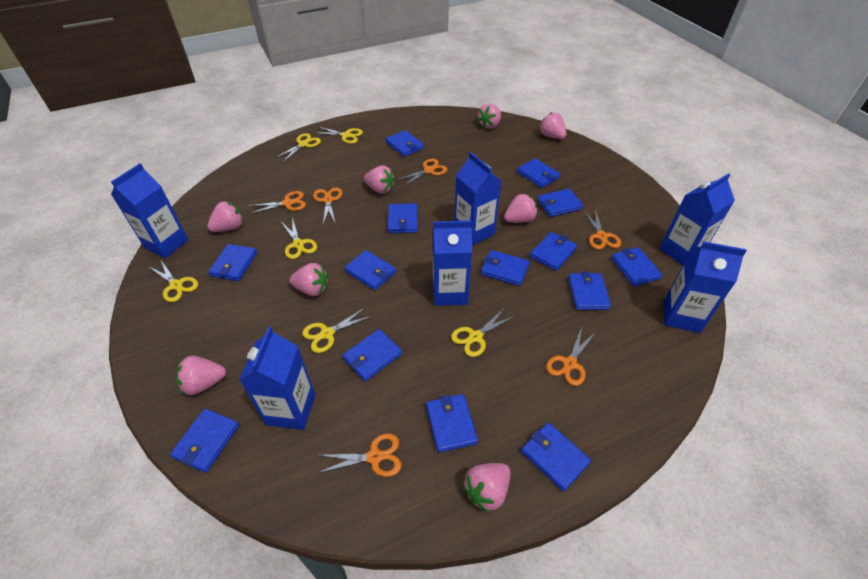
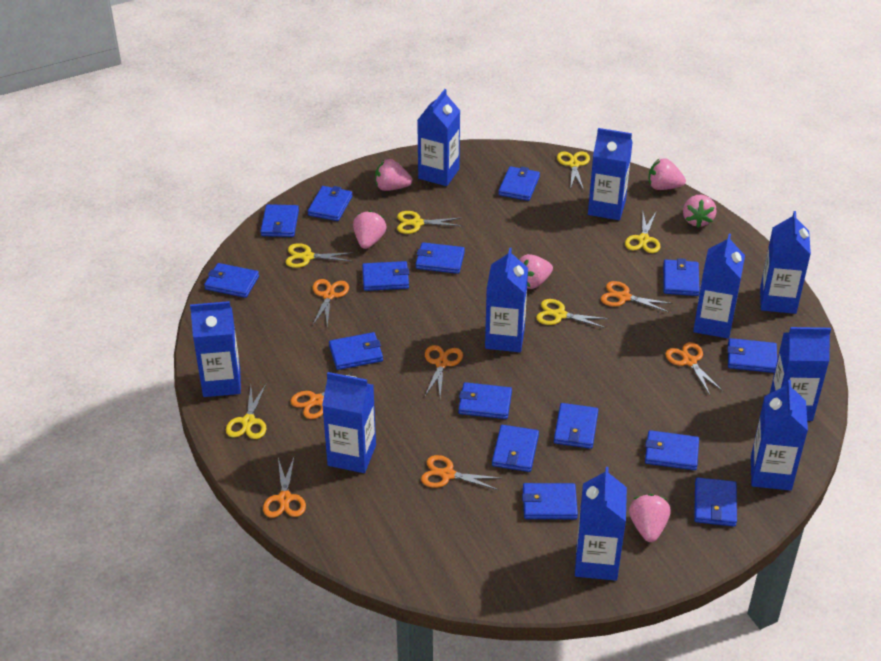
blue carton: 6 -> 10
blue wallet: 14 -> 15
orange scissors: 6 -> 7
pink strawberry: 8 -> 6

